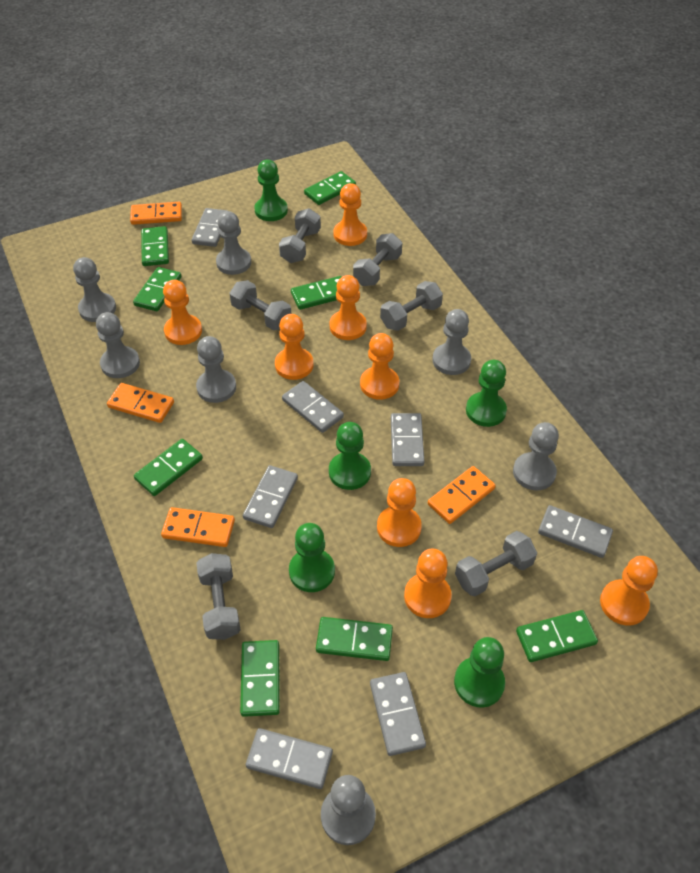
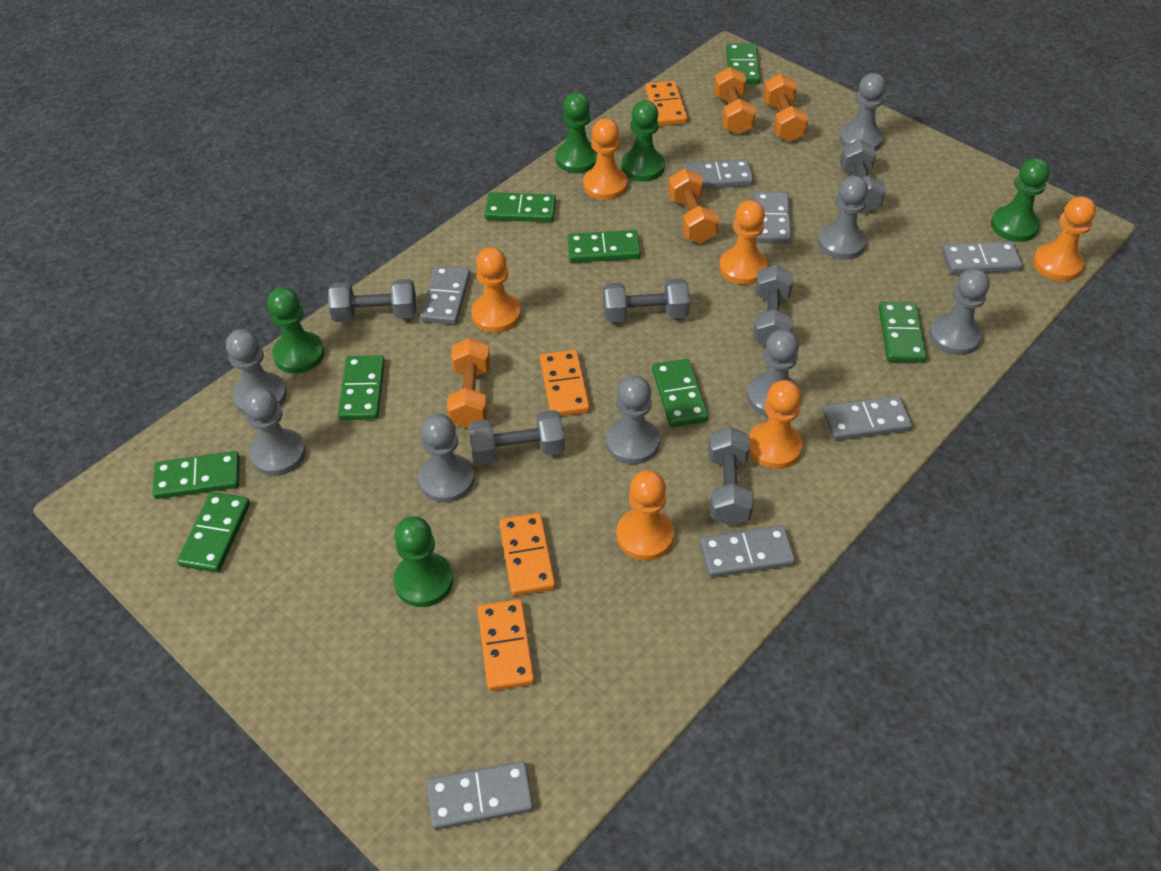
grey pawn: 7 -> 8
orange dumbbell: 0 -> 4
orange pawn: 8 -> 6

